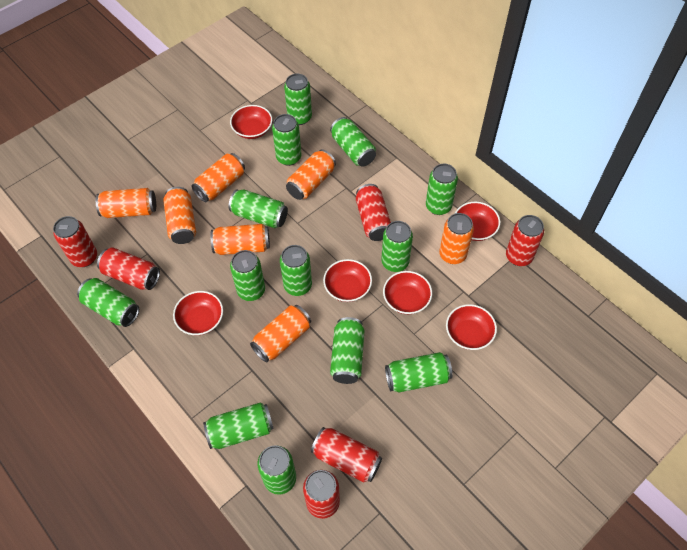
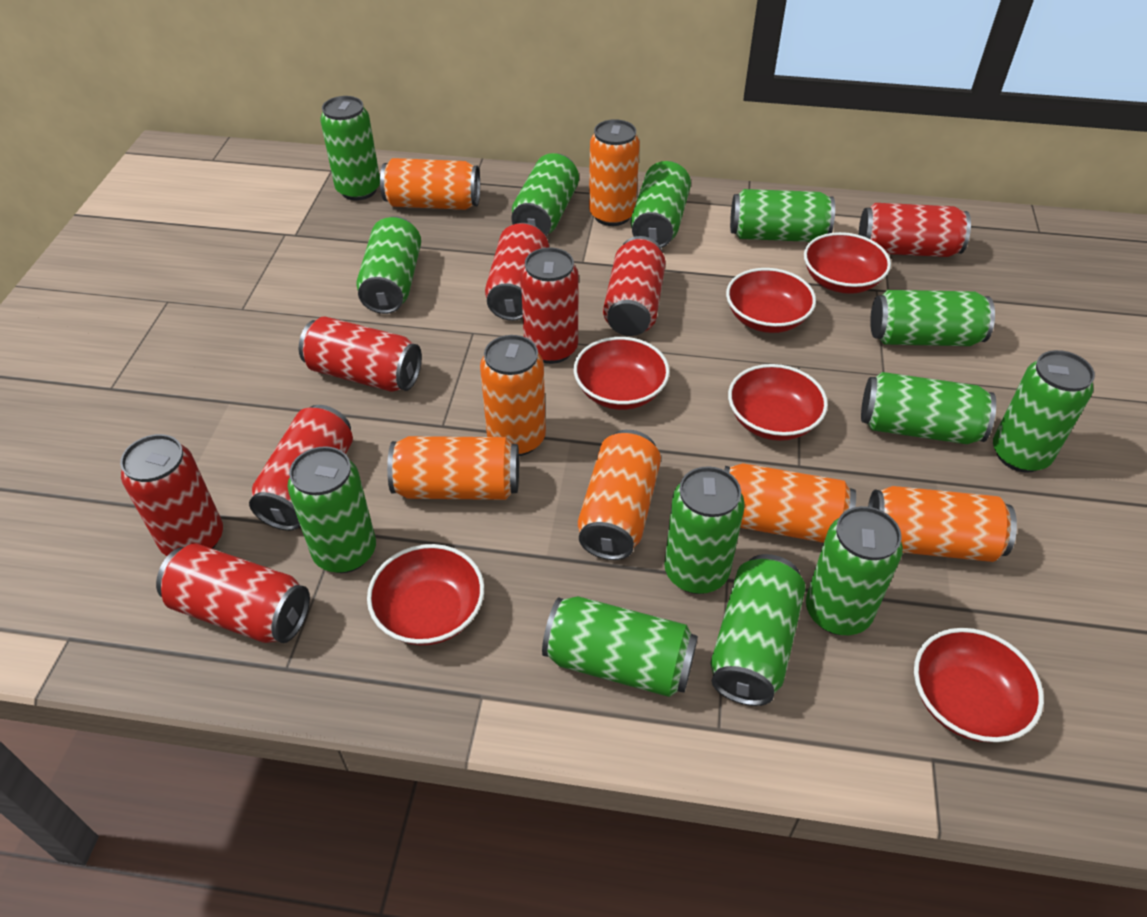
red can: 6 -> 8

